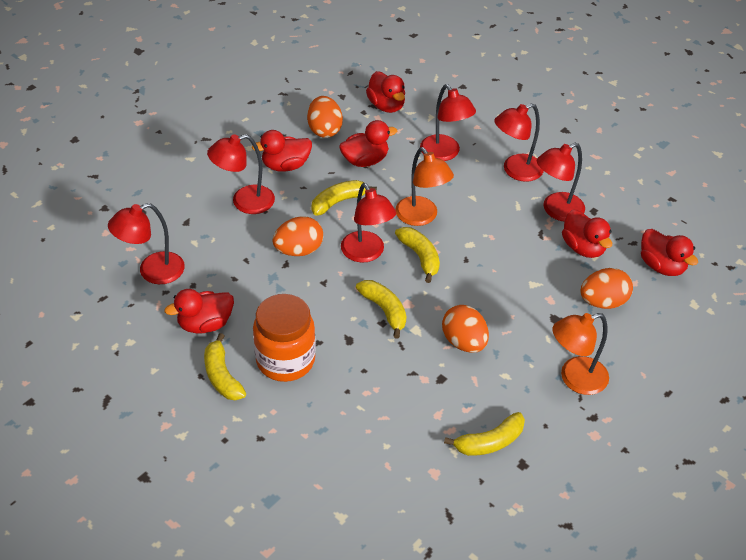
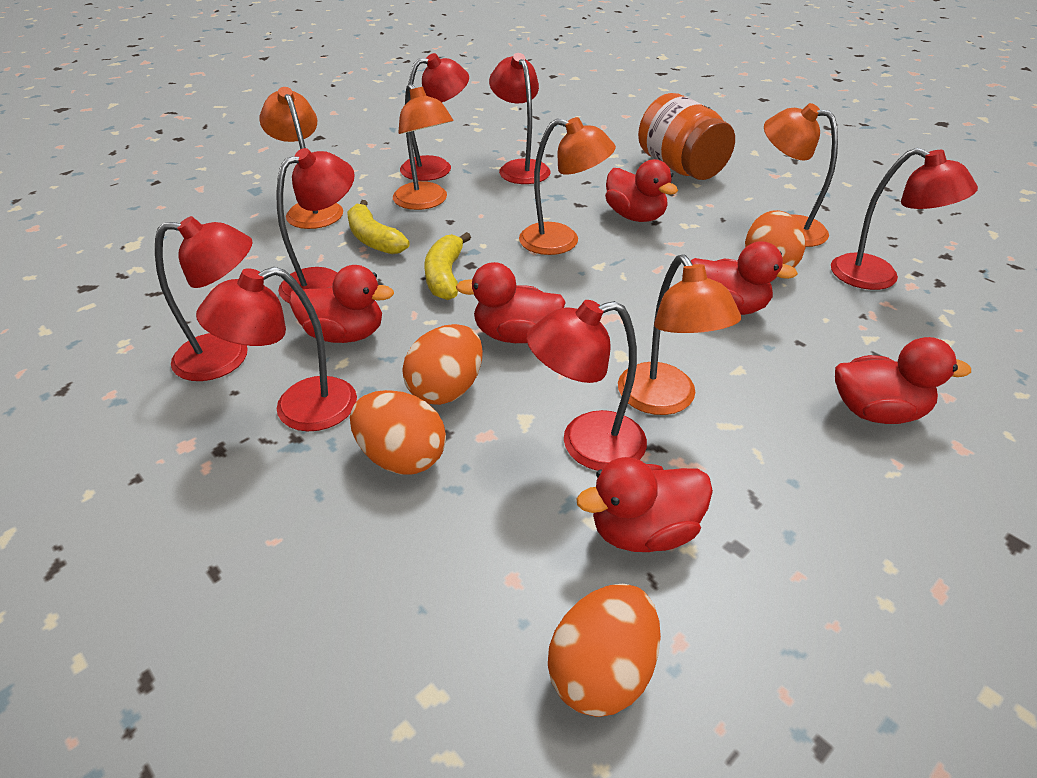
orange lamp: 2 -> 5
red lamp: 6 -> 7
yellow banana: 5 -> 2

